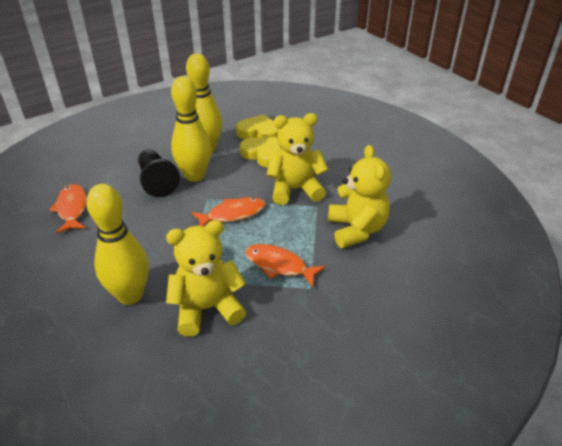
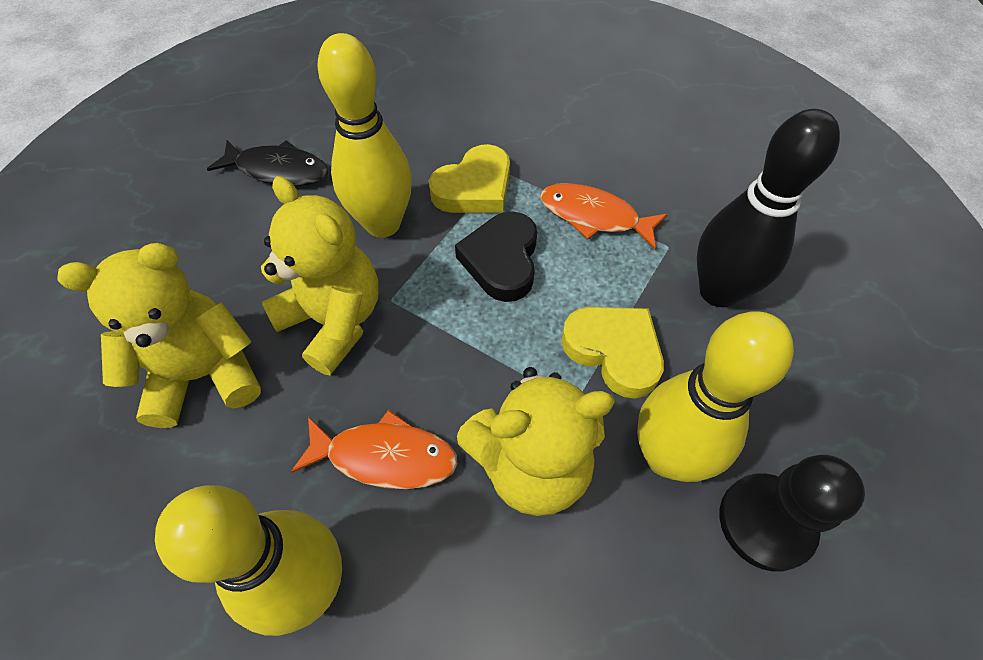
black bowling pin: 0 -> 1
black fish: 0 -> 1
black heart: 0 -> 1
orange fish: 3 -> 2

